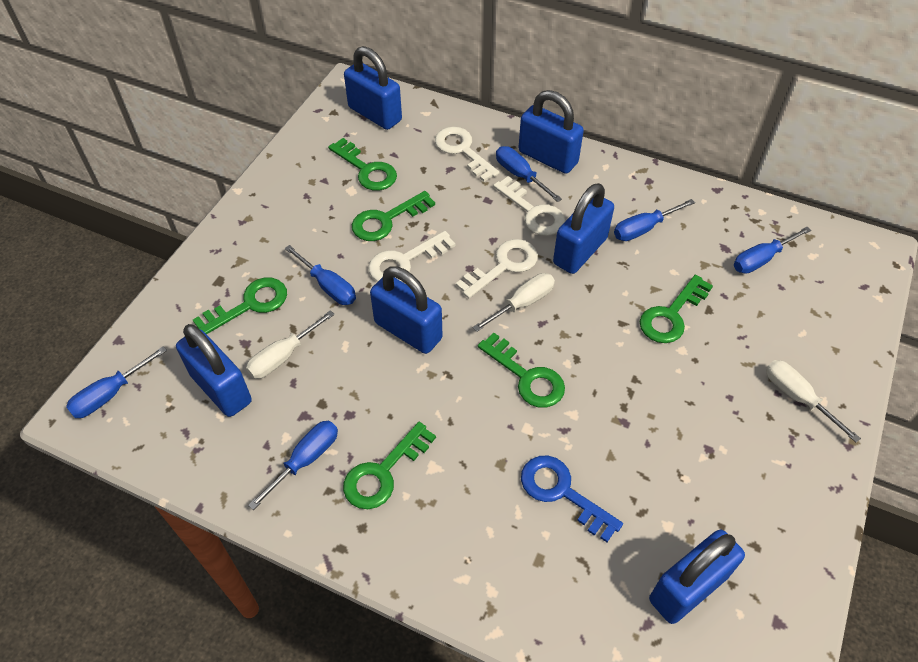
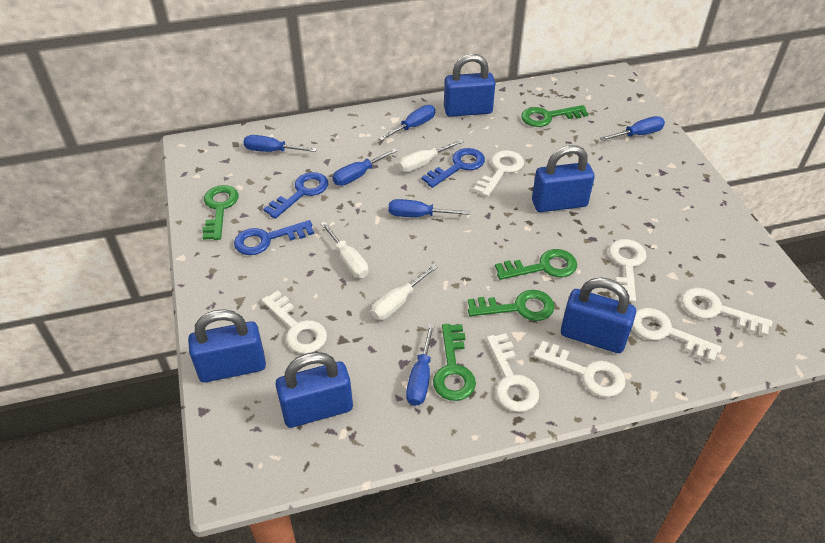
blue key: 1 -> 3
blue padlock: 6 -> 5
green key: 6 -> 5
white key: 4 -> 7

